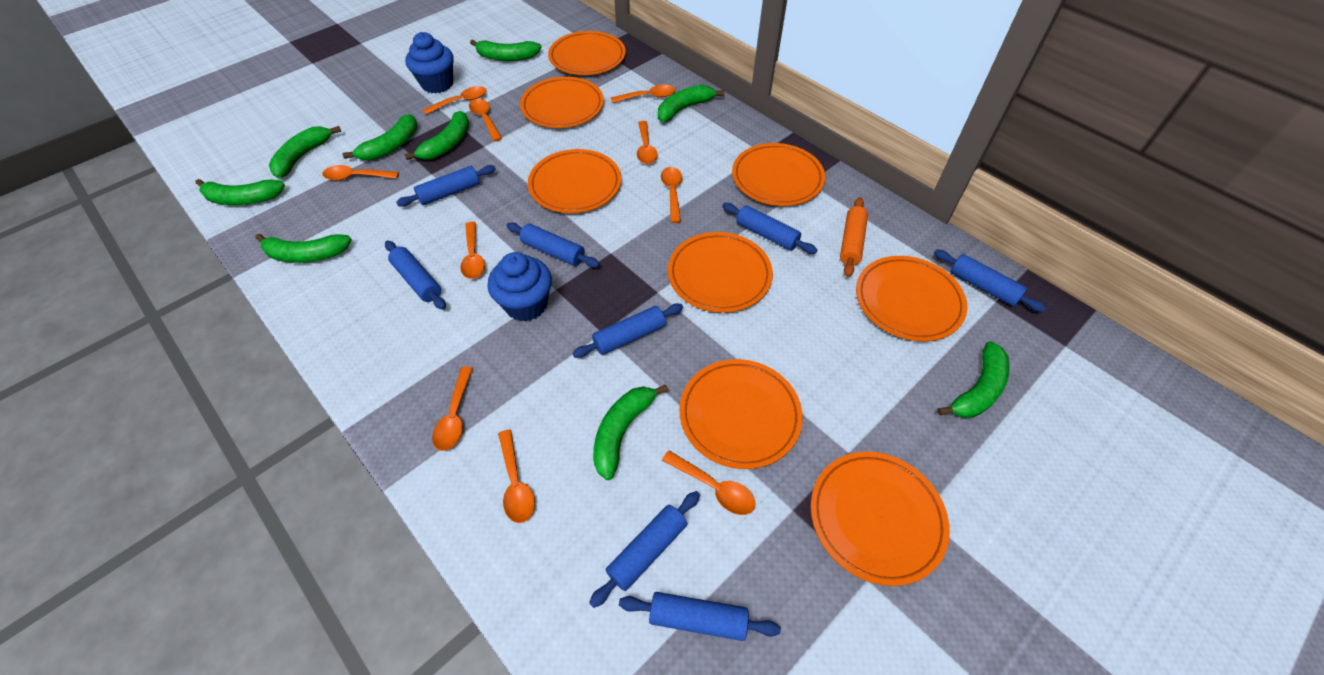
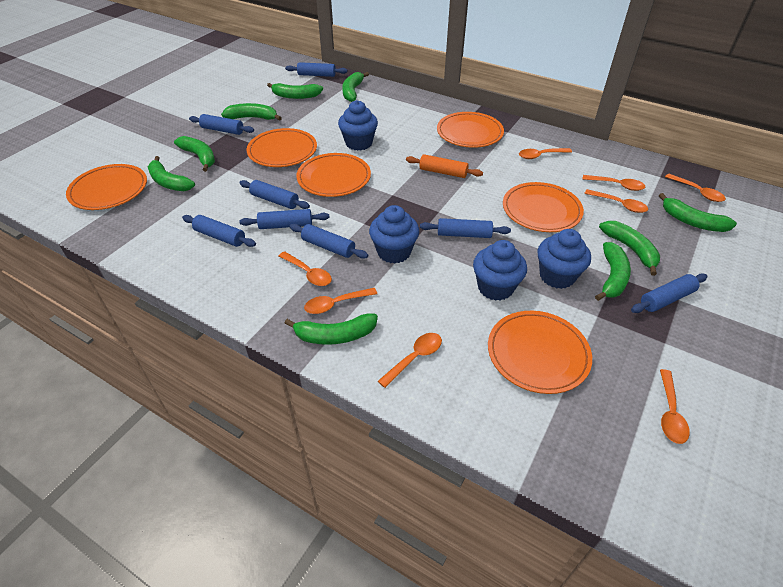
blue cupcake: 2 -> 4
orange plate: 8 -> 6
orange spoon: 10 -> 8

